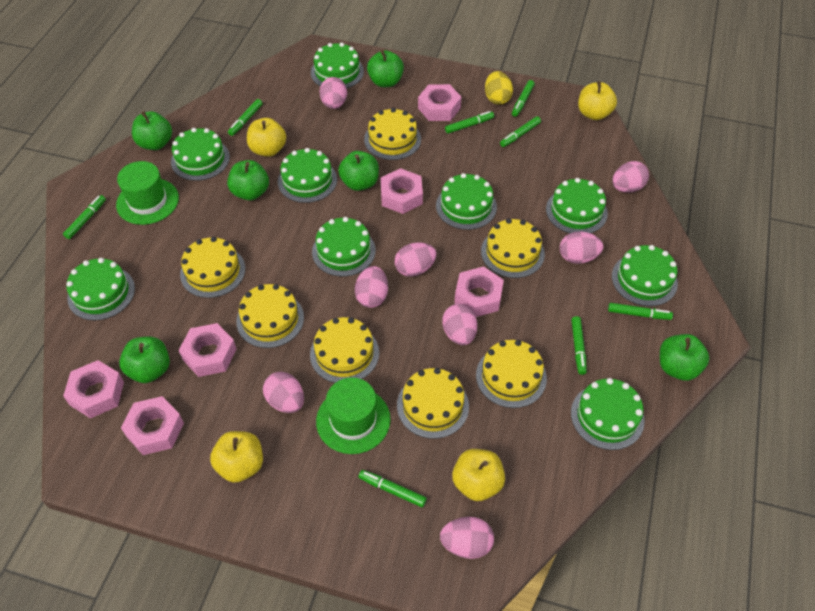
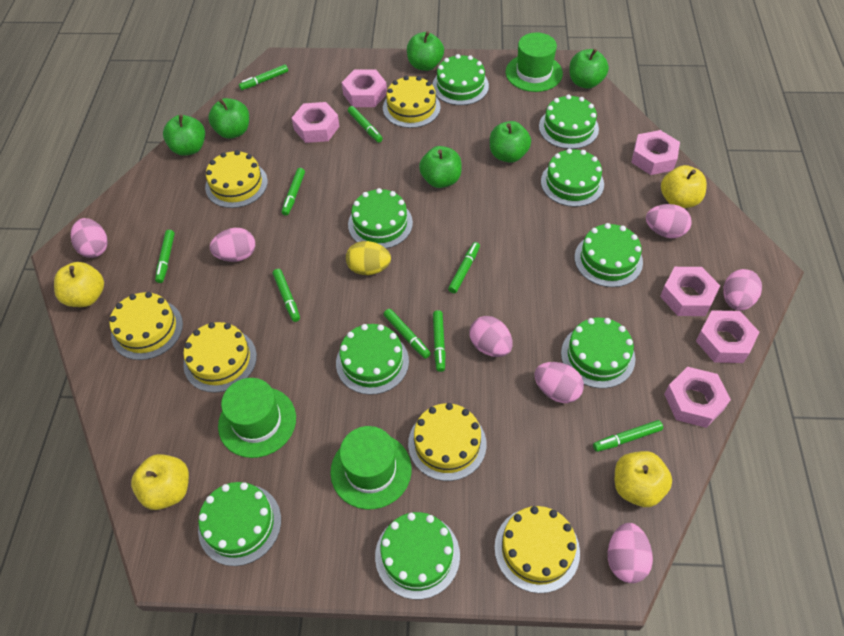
green hat: 2 -> 3
green marker: 8 -> 9
pink egg: 8 -> 7
yellow cake: 7 -> 6

